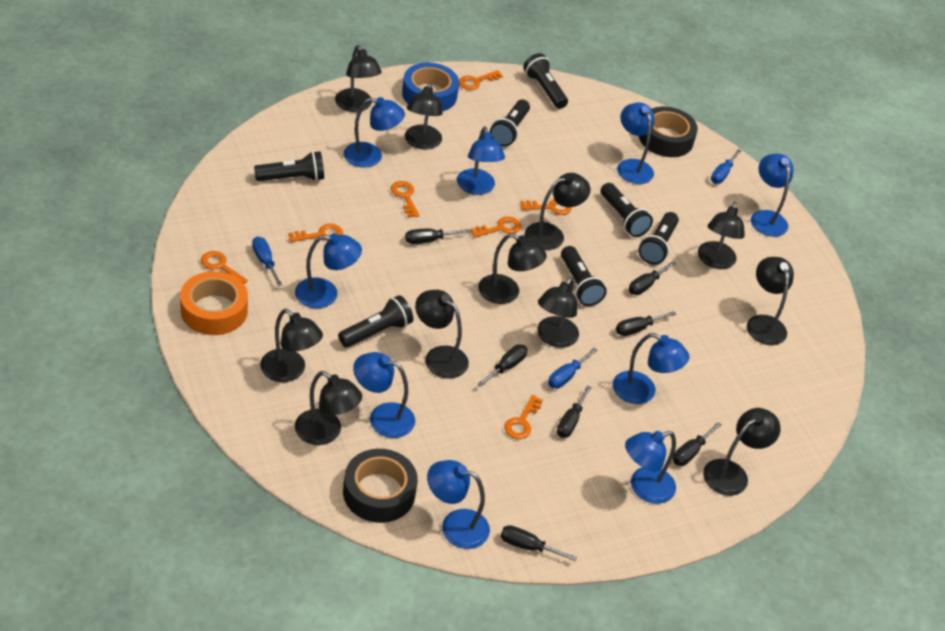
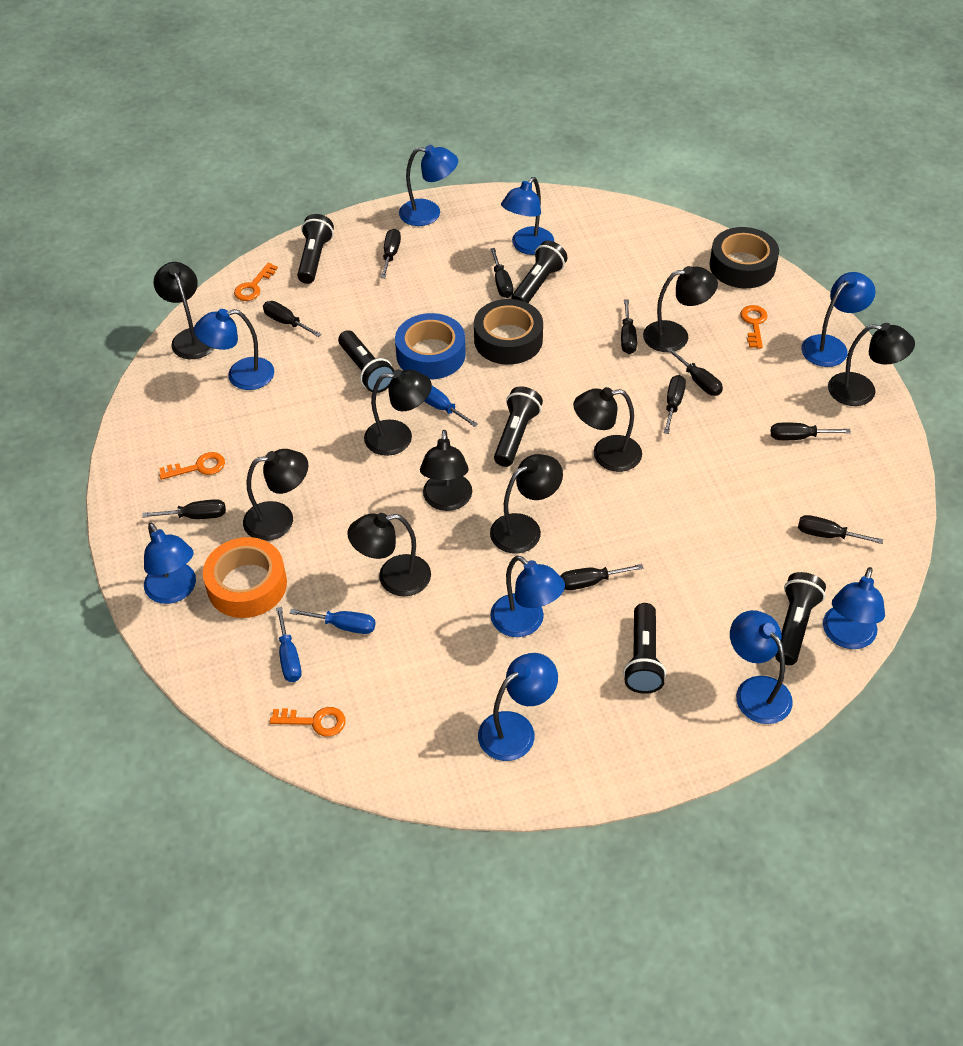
black flashlight: 7 -> 6
black lamp: 11 -> 9
black screwdriver: 7 -> 10
orange key: 7 -> 4

